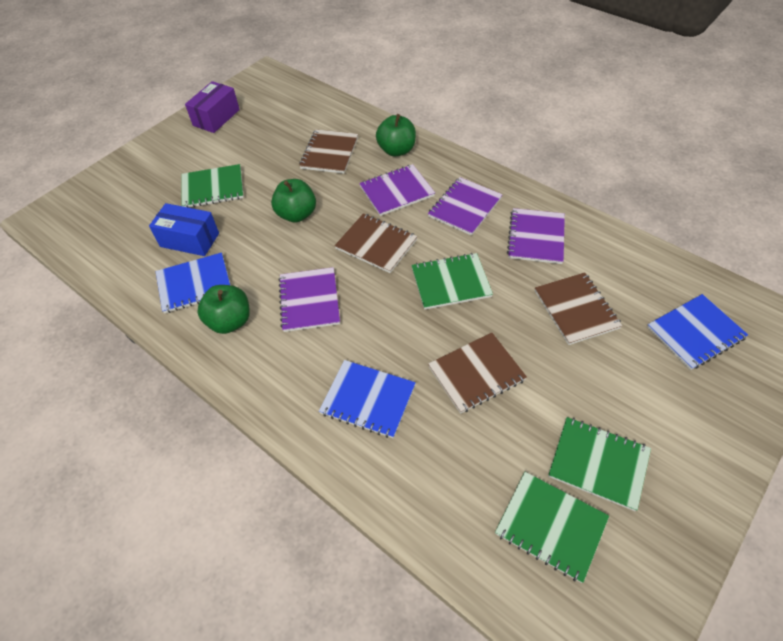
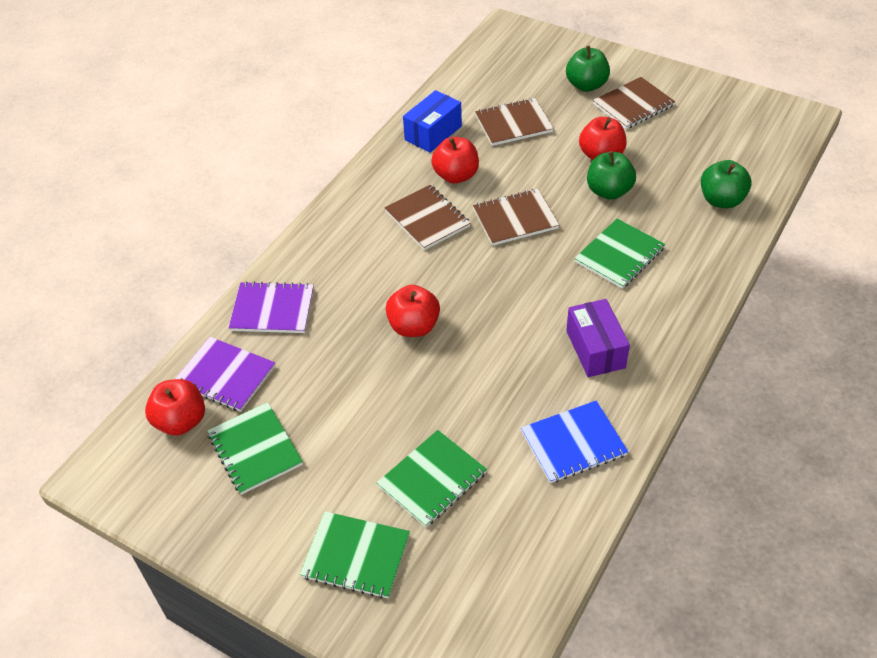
blue notebook: 3 -> 1
purple notebook: 4 -> 2
red apple: 0 -> 4

